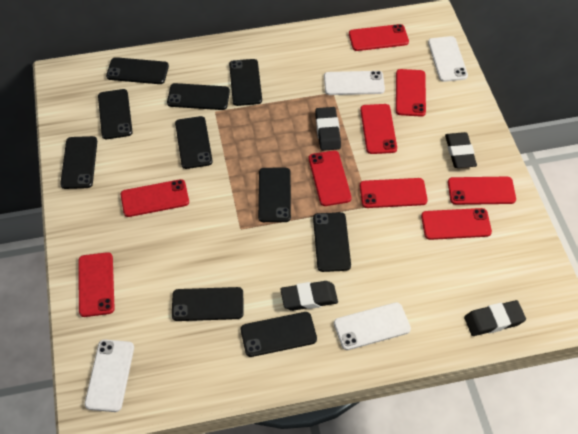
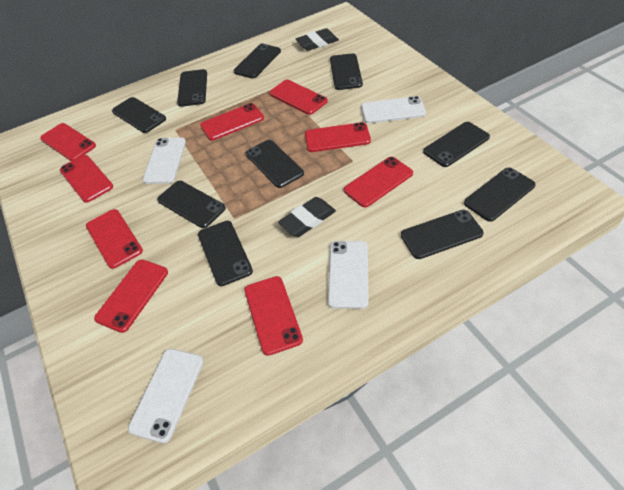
black eraser: 4 -> 2

